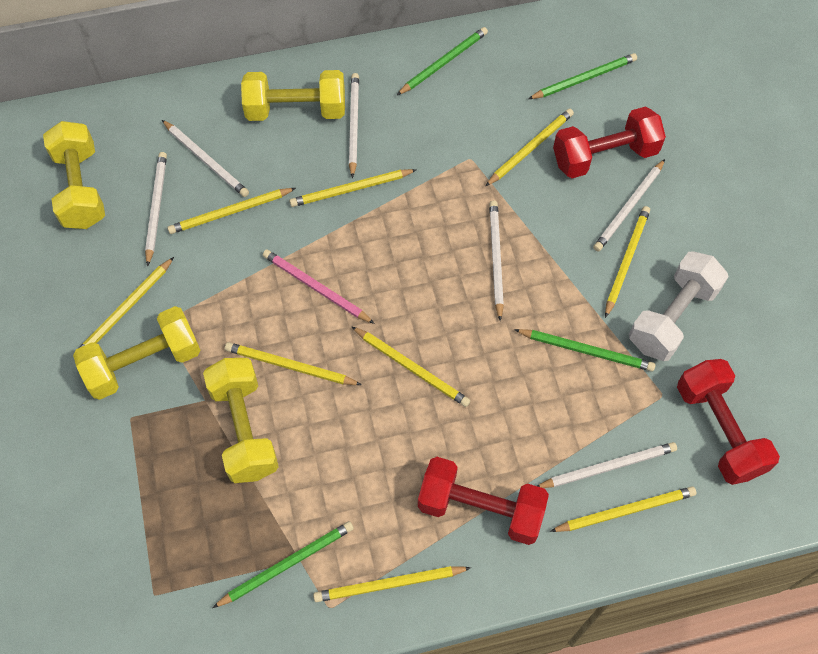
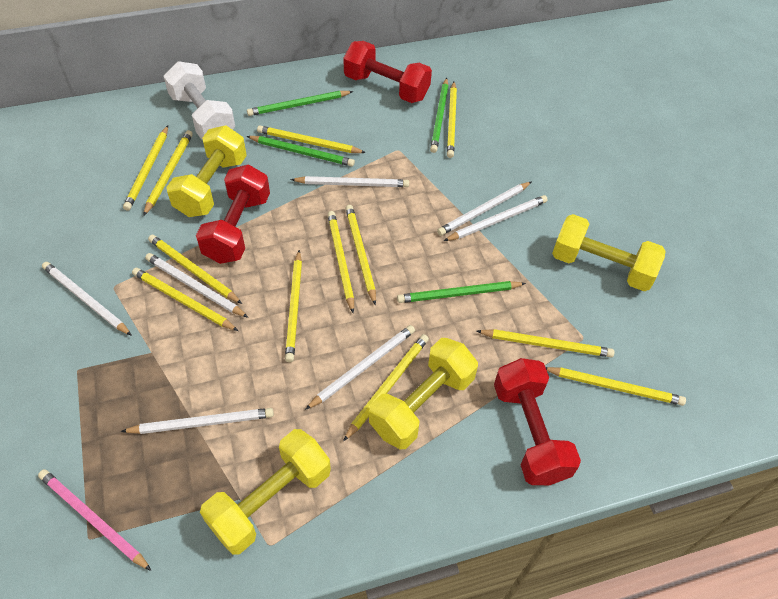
white pencil: 6 -> 7
yellow pencil: 9 -> 12

